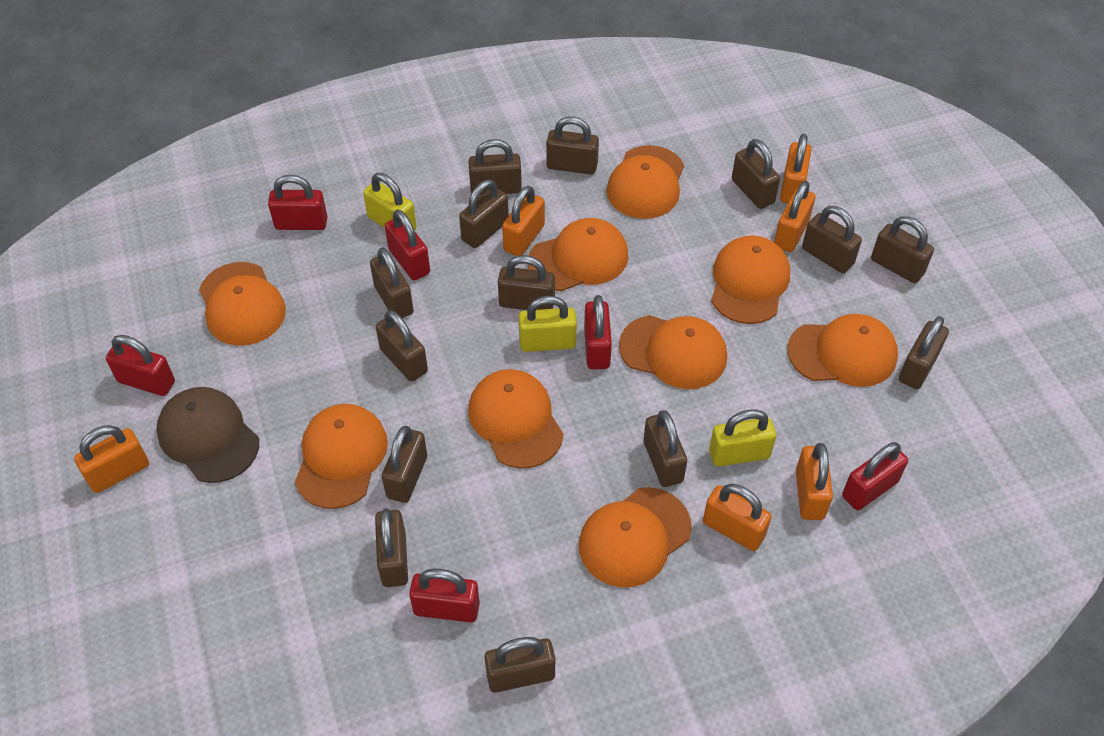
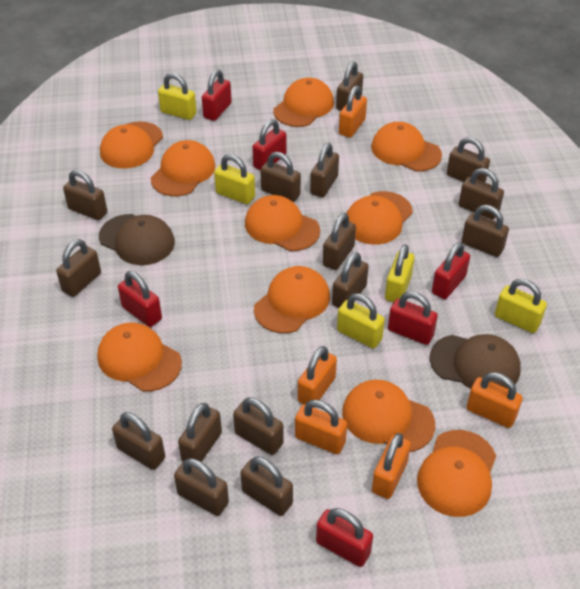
brown cap: 1 -> 2
brown padlock: 14 -> 15
orange cap: 9 -> 10
orange padlock: 6 -> 5
yellow padlock: 3 -> 5

